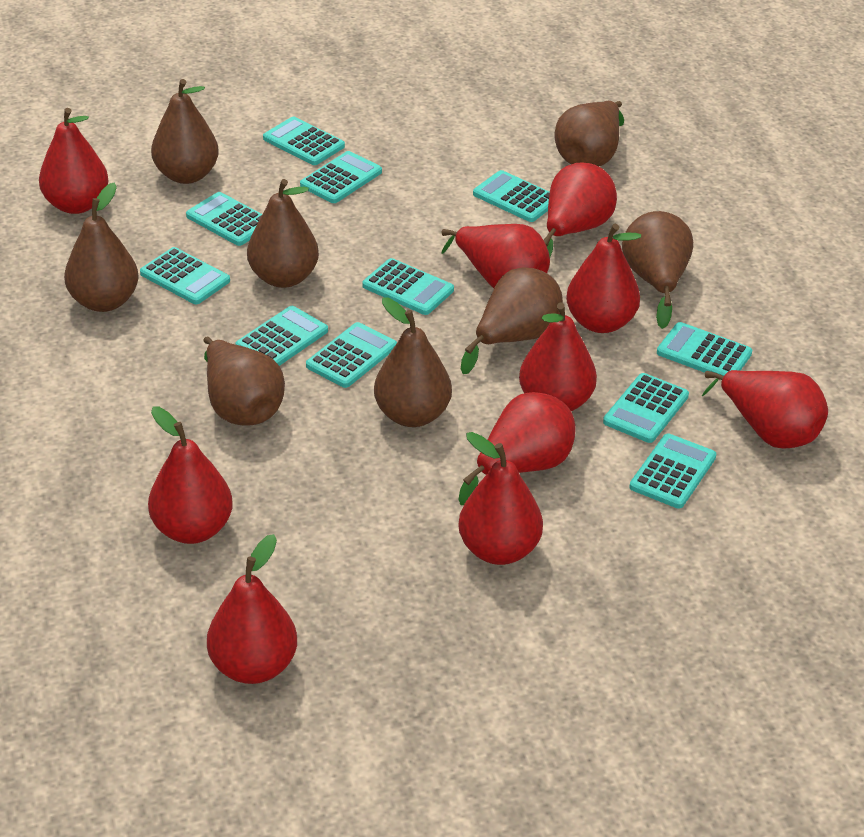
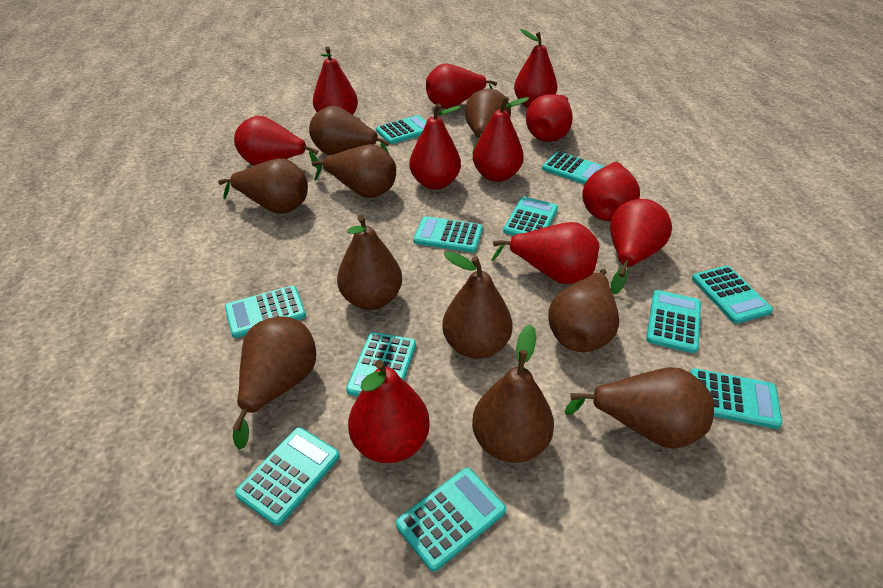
brown pear: 8 -> 10
red pear: 10 -> 11

